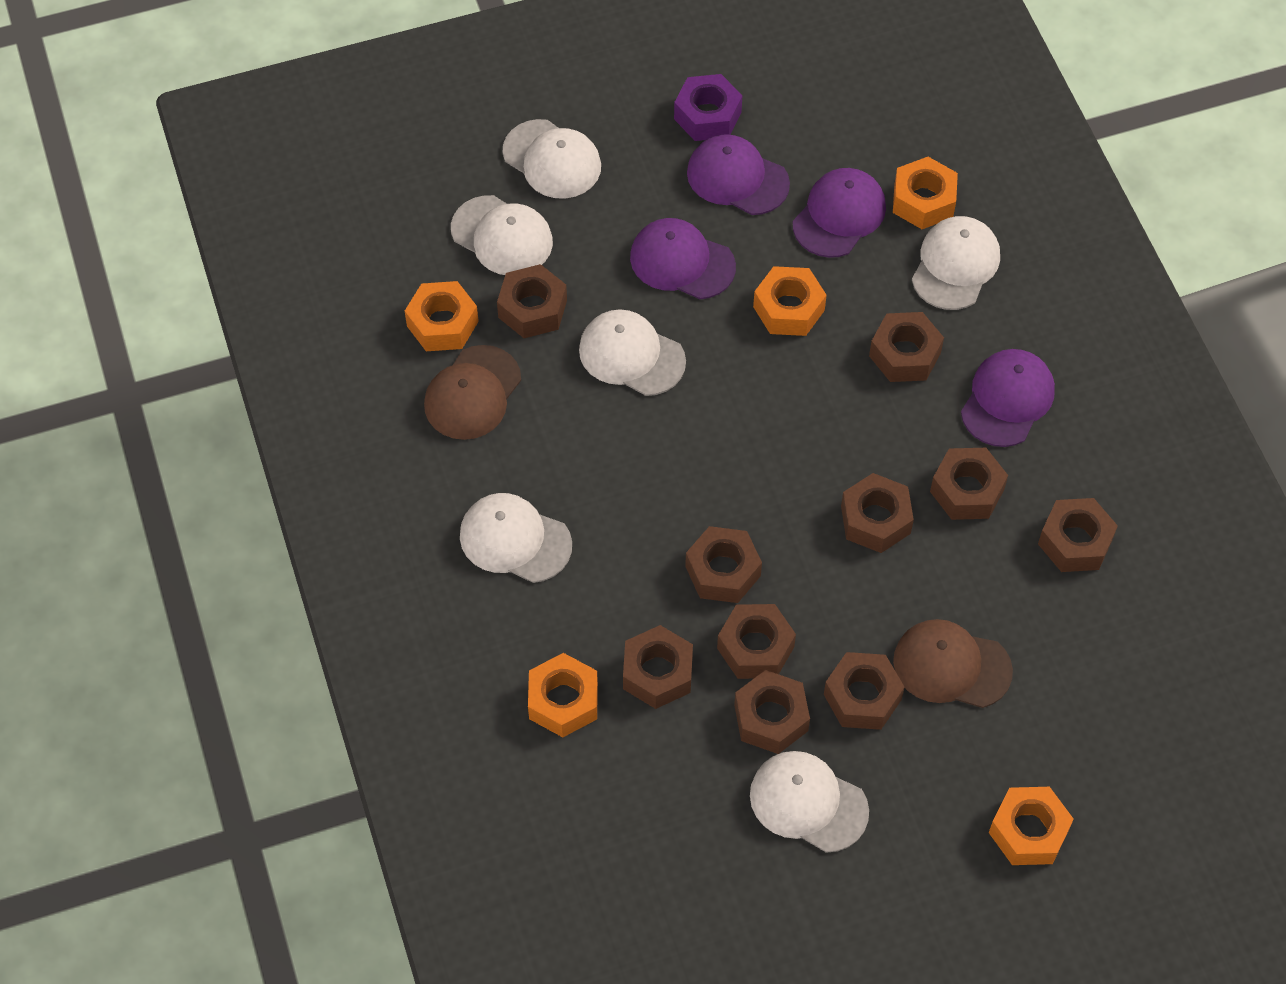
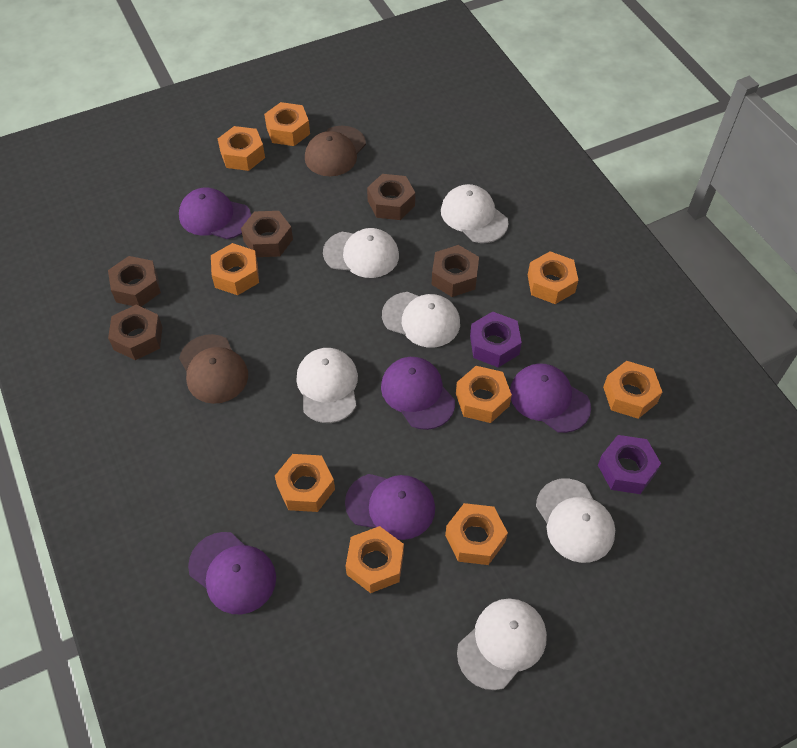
brown nut: 10 -> 5
orange nut: 5 -> 9
purple cap: 4 -> 5
purple nut: 1 -> 2

